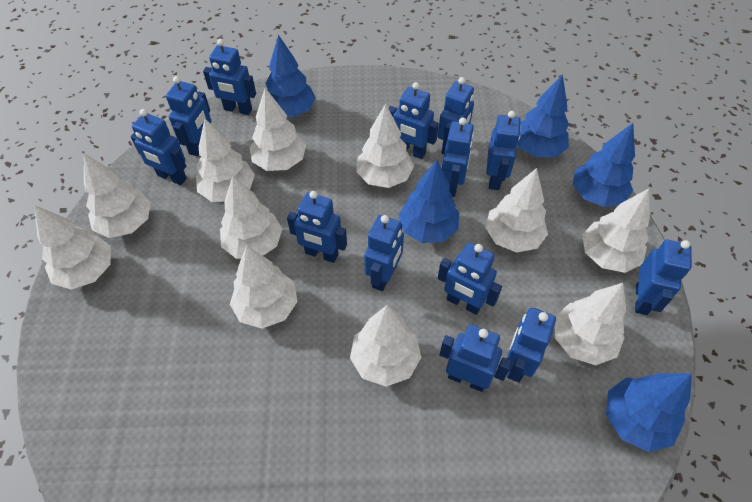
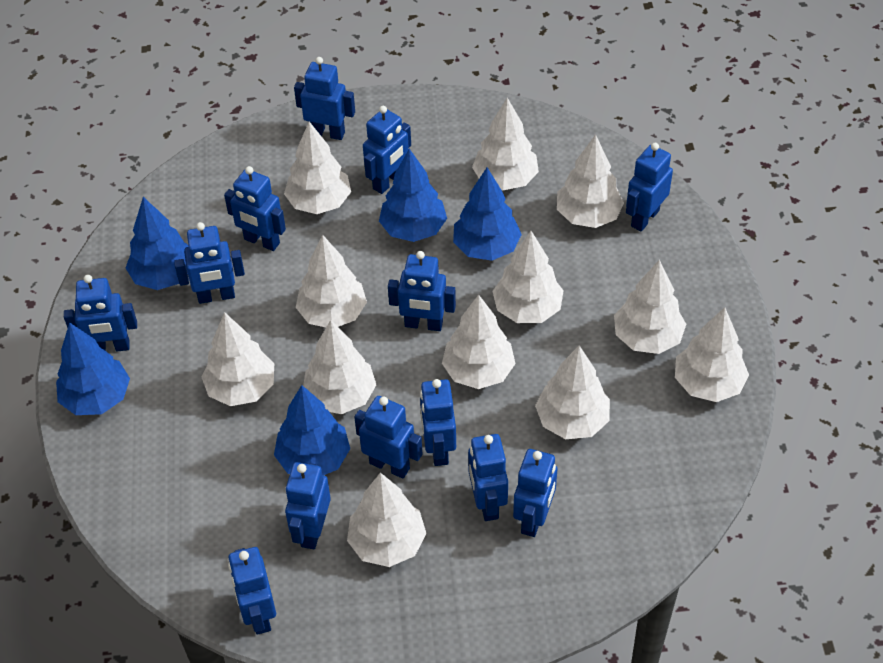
white tree: 11 -> 12

